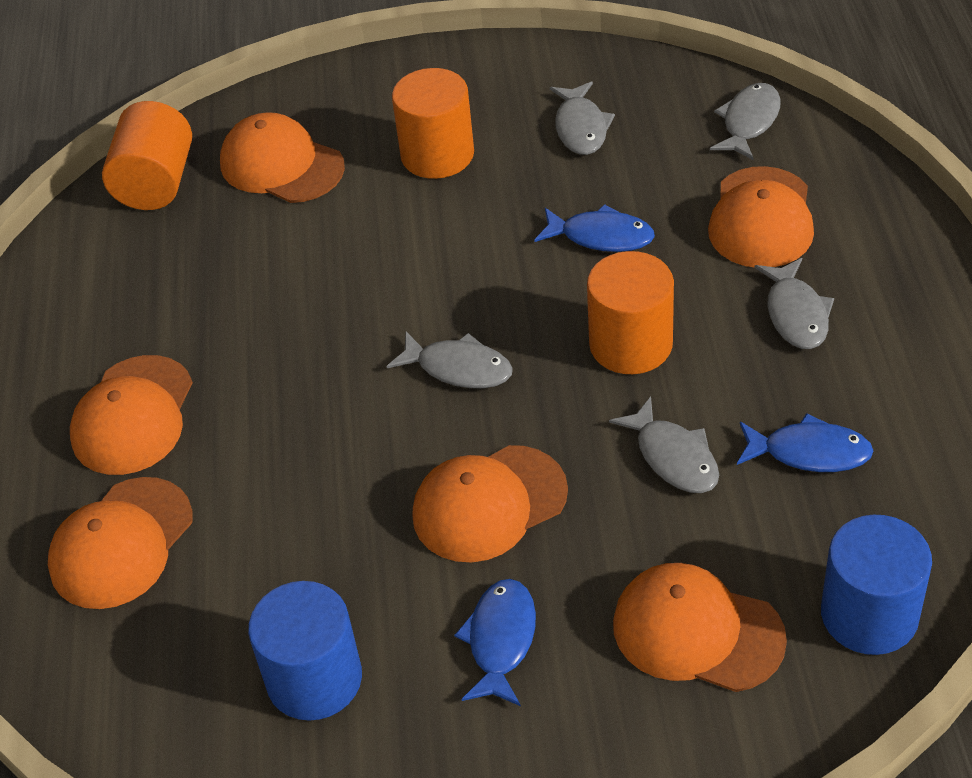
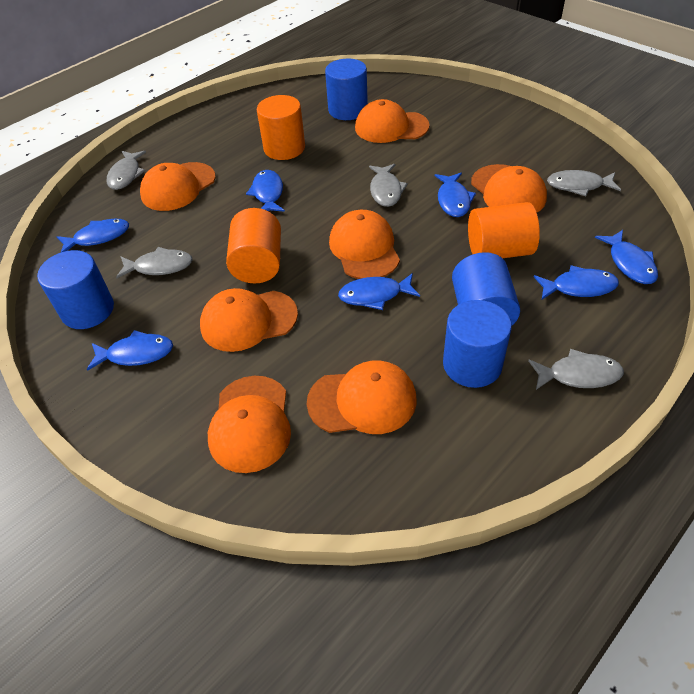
blue cylinder: 2 -> 4
blue fish: 3 -> 7
orange cap: 6 -> 7

